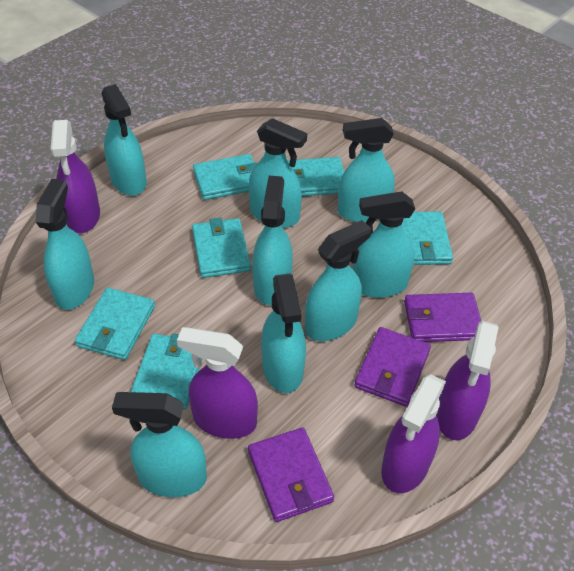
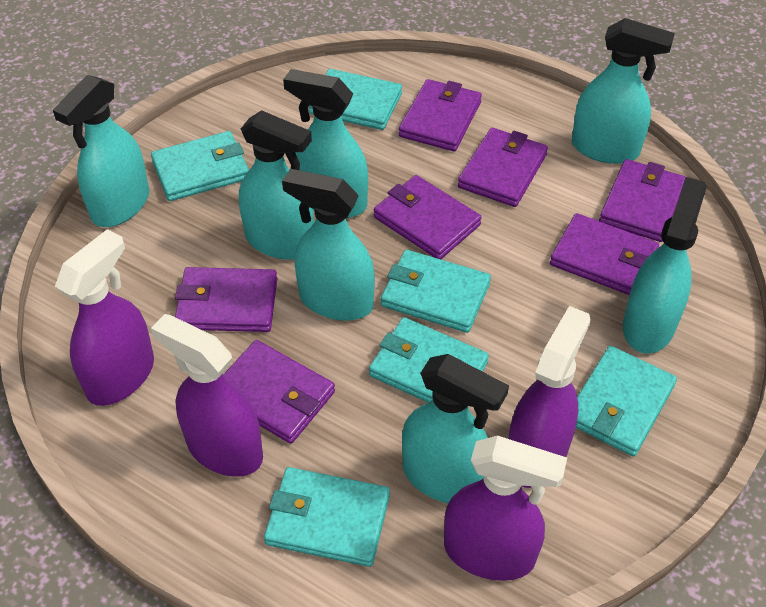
purple wallet: 3 -> 7
turquoise spray bottle: 9 -> 7

